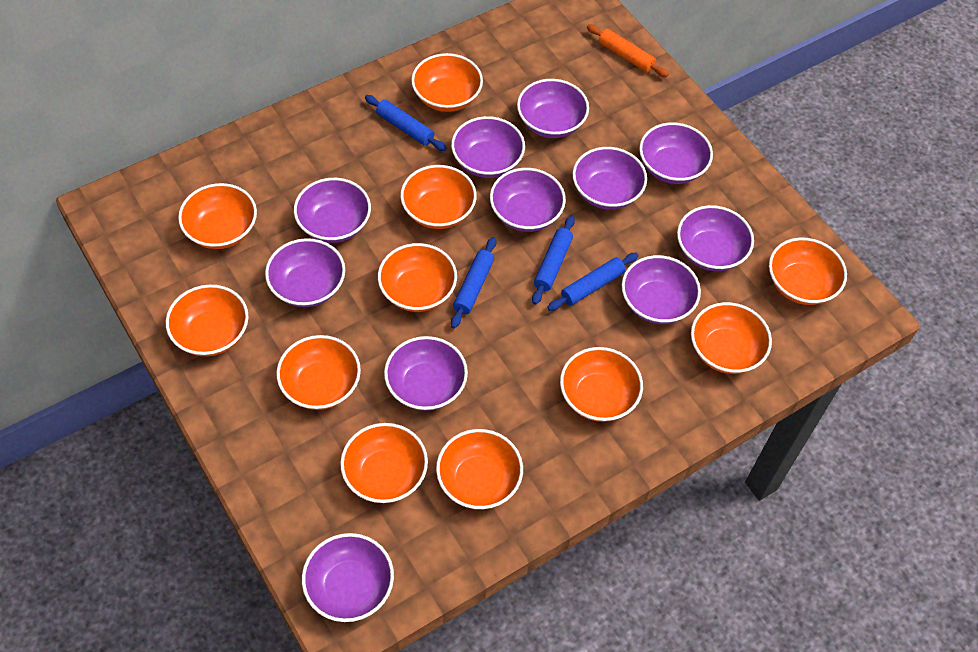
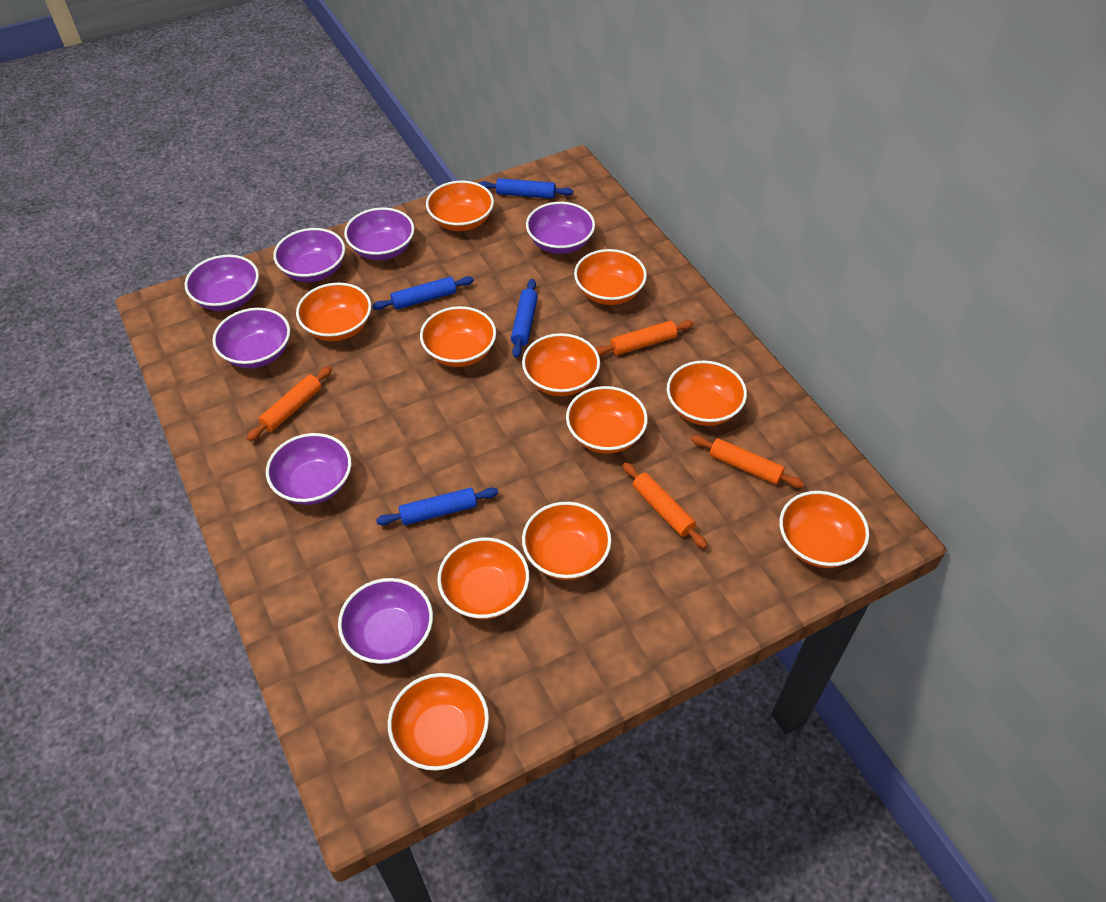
orange rolling pin: 1 -> 4
purple bowl: 11 -> 7

